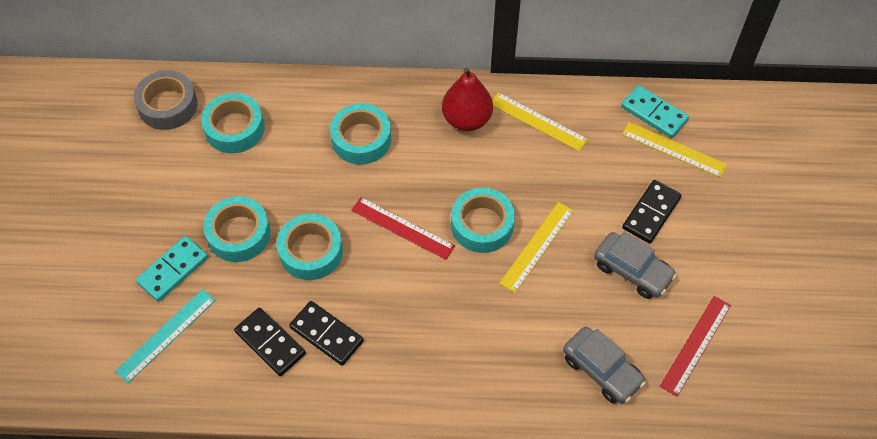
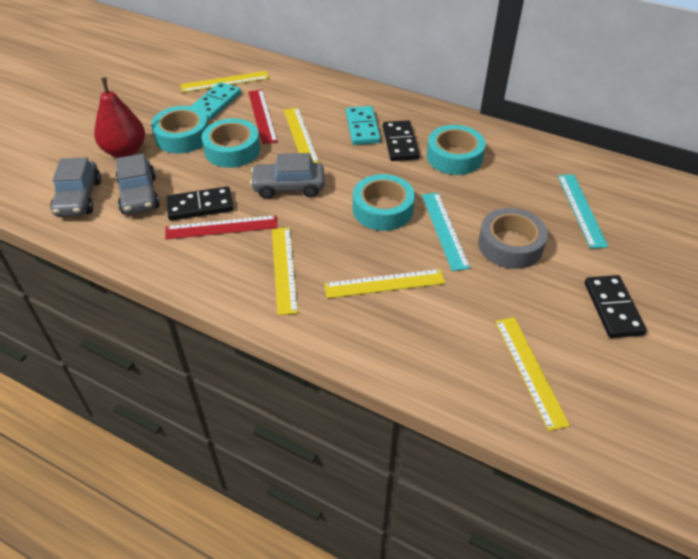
grey car: 2 -> 3
turquoise ruler: 1 -> 2
turquoise tape: 5 -> 4
yellow ruler: 3 -> 5

